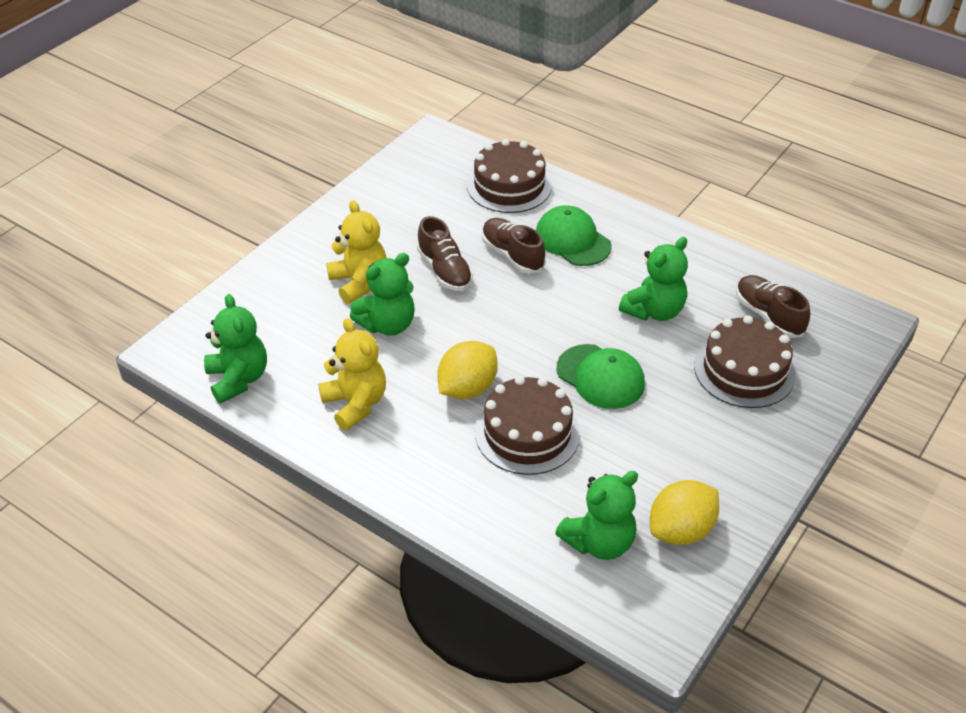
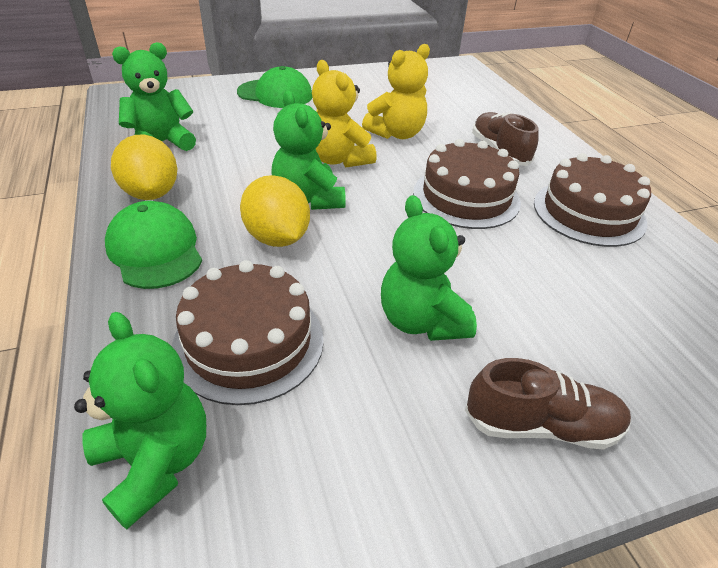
brown shoe: 3 -> 2

